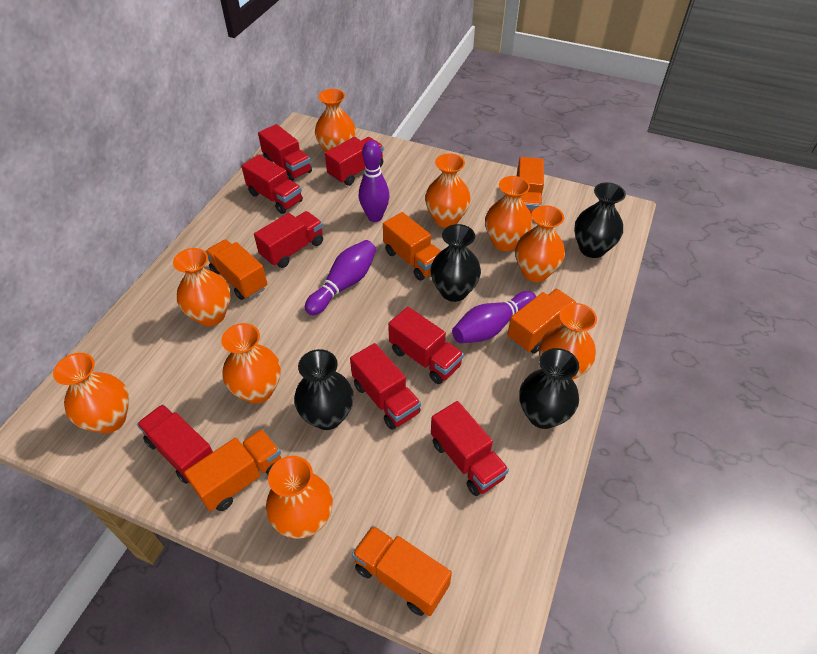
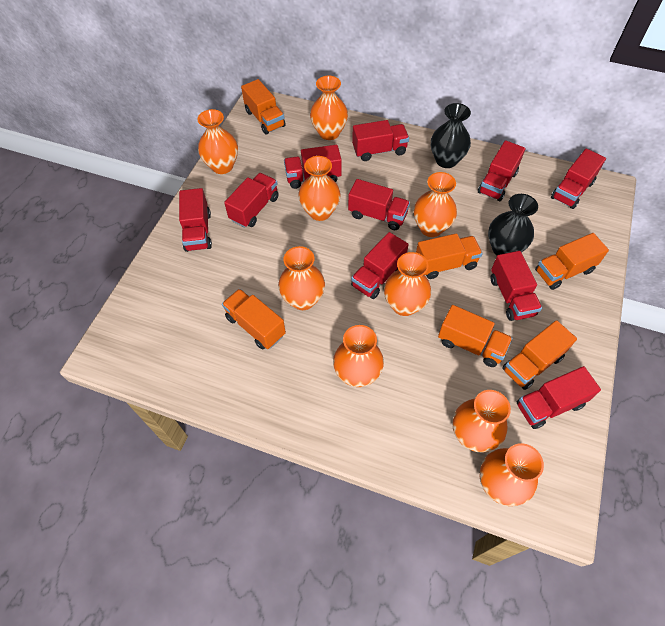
black vase: 4 -> 2
purple bowling pin: 3 -> 0
red truck: 8 -> 10

